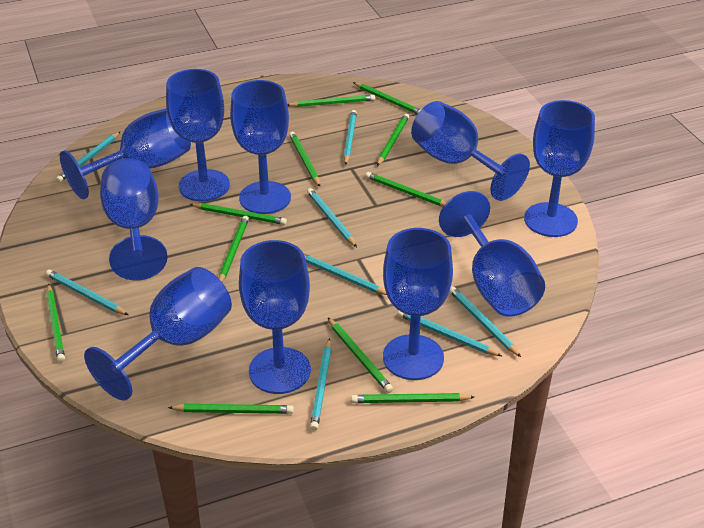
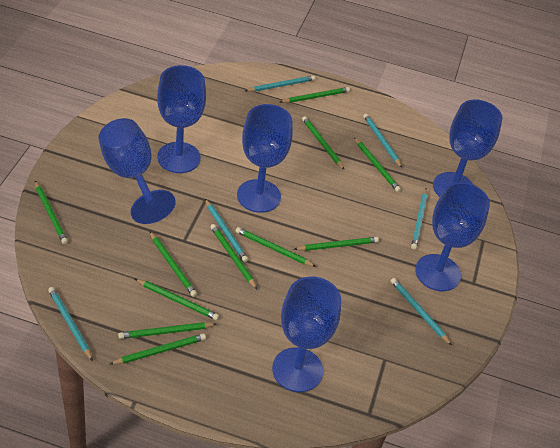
blue goblet: 10 -> 6
turquoise pencil: 8 -> 6

